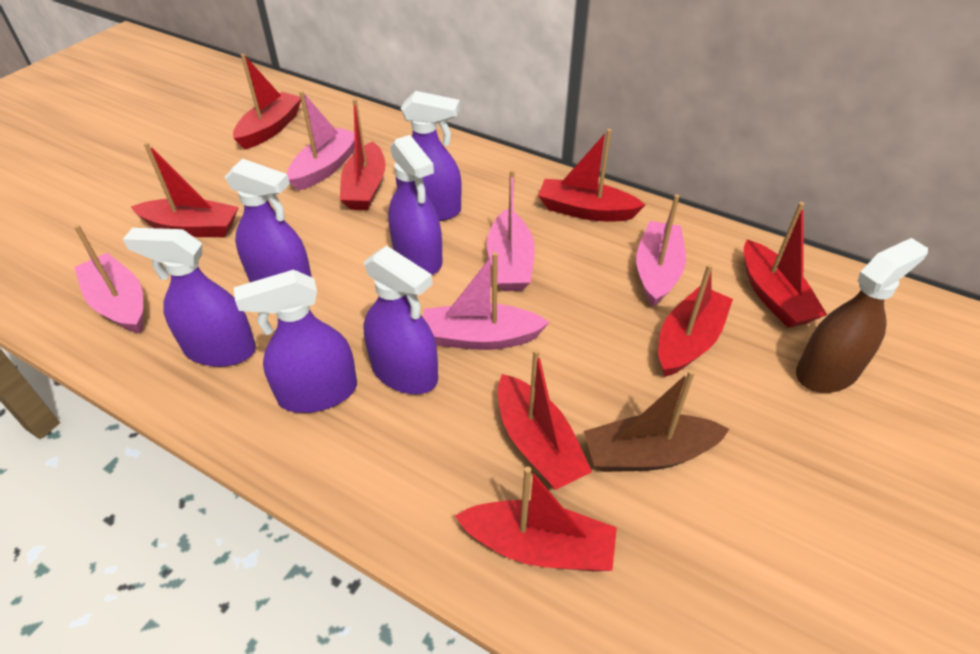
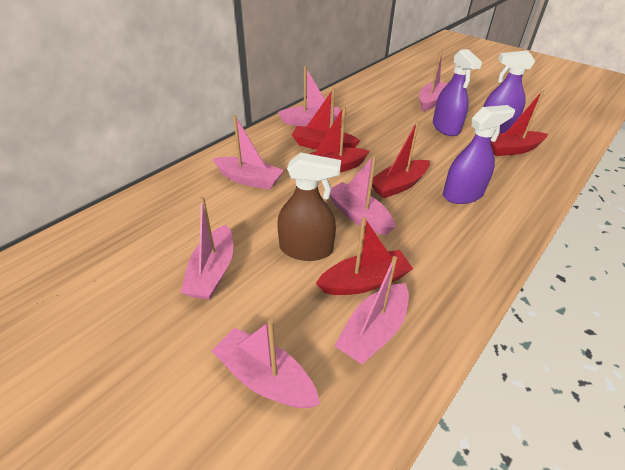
brown boat: 1 -> 0
pink boat: 5 -> 7
purple spray bottle: 6 -> 3
red boat: 8 -> 5

